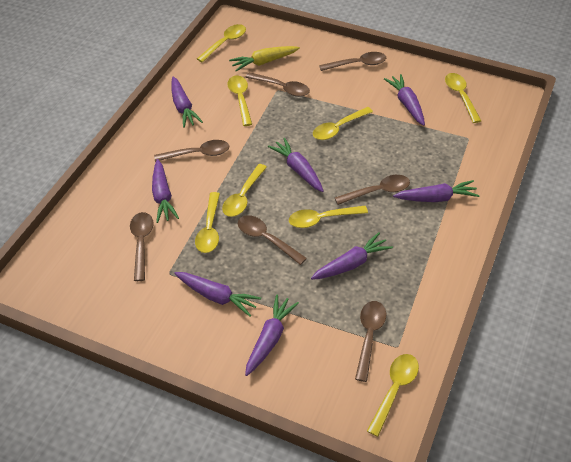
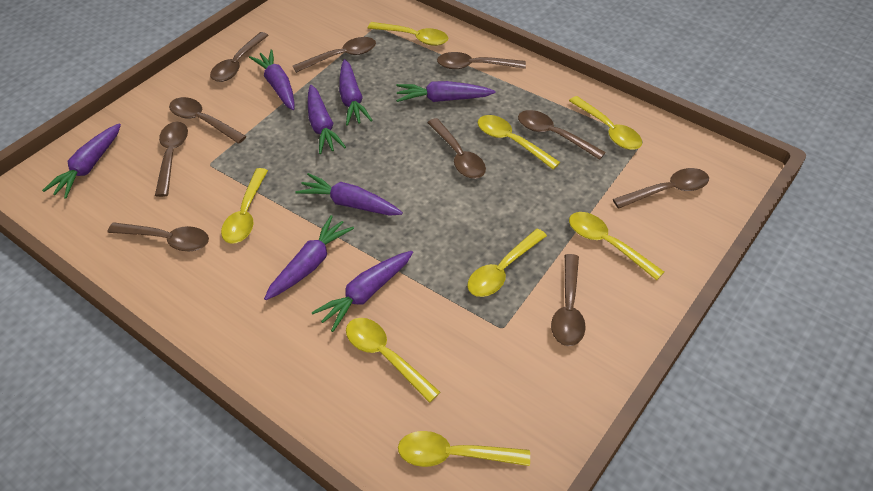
brown spoon: 7 -> 10
yellow carrot: 1 -> 0

